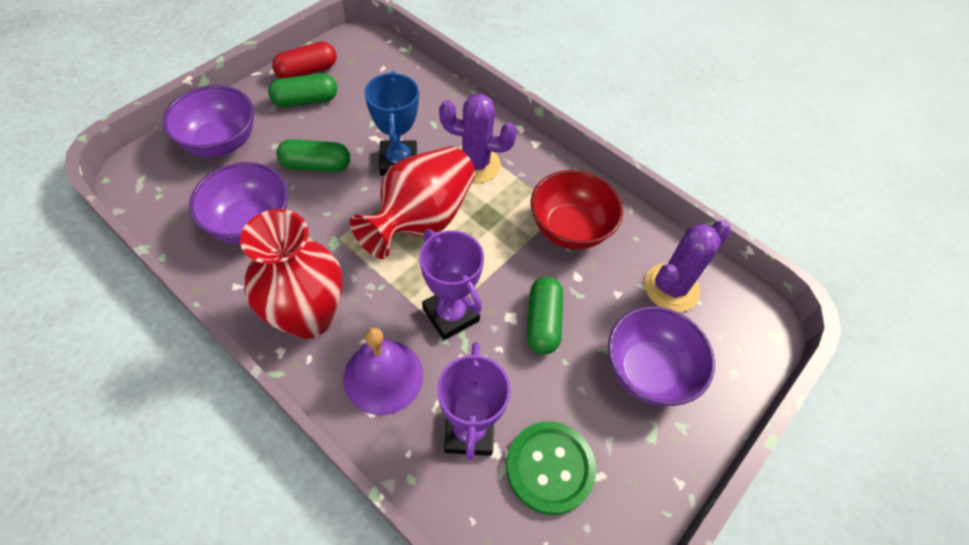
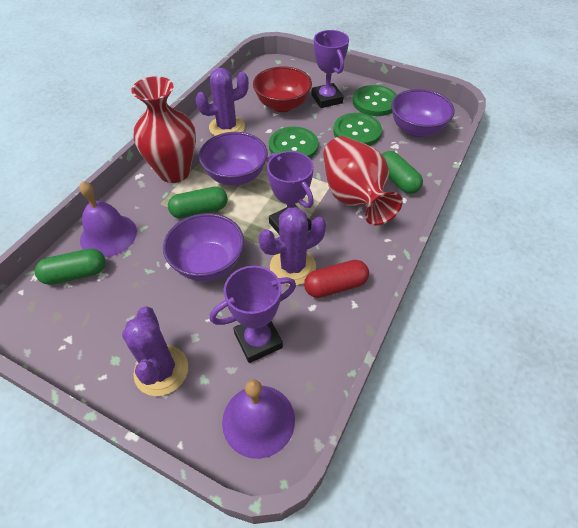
blue trophy: 1 -> 0
green button: 1 -> 3
purple bell: 1 -> 2
purple cactus: 2 -> 3
purple trophy: 2 -> 3

